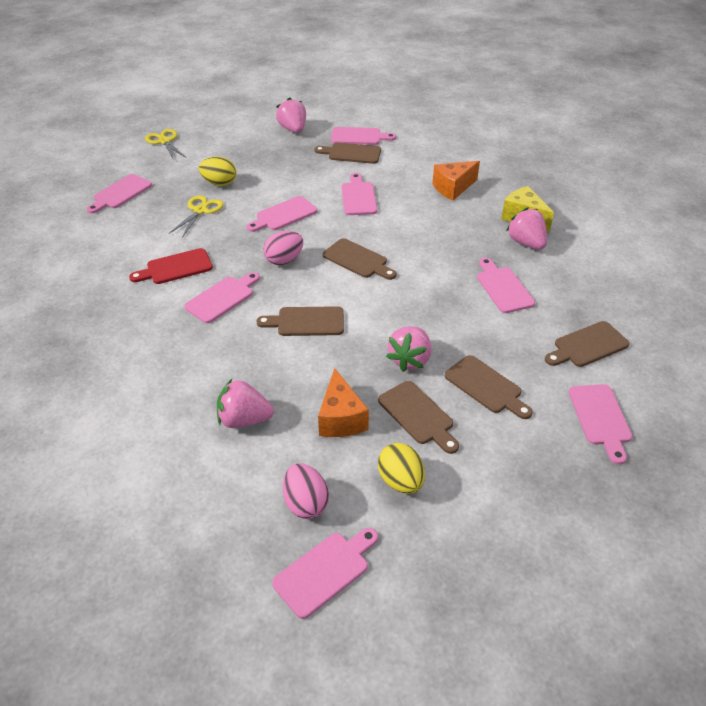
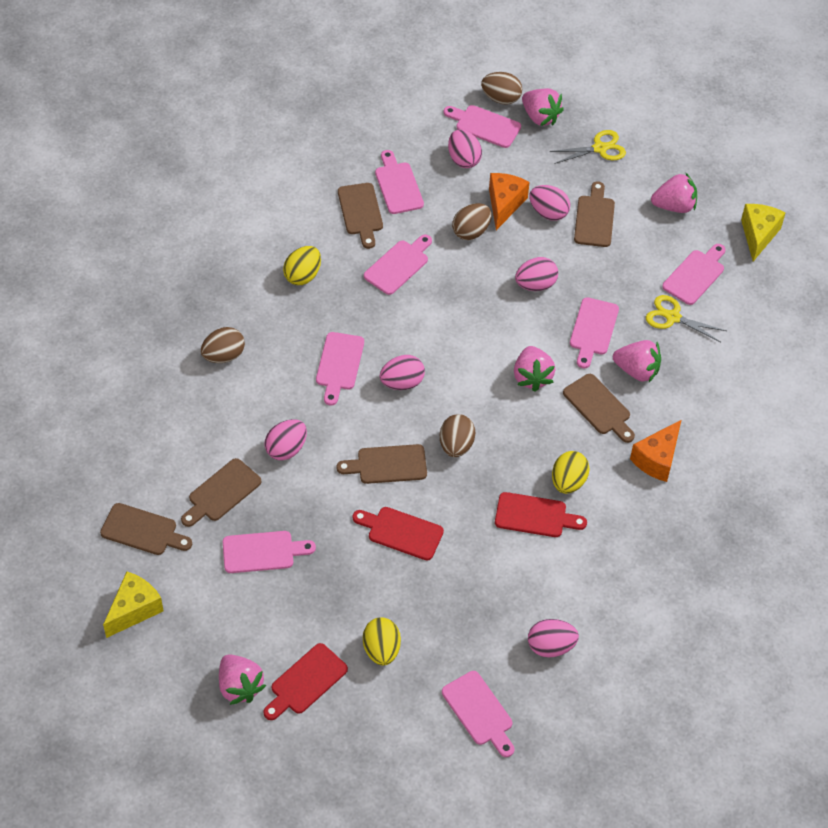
brown egg: 0 -> 4
pink egg: 2 -> 6
pink strawberry: 4 -> 5
red cutting board: 1 -> 3
yellow cheese: 1 -> 2
yellow egg: 2 -> 3

